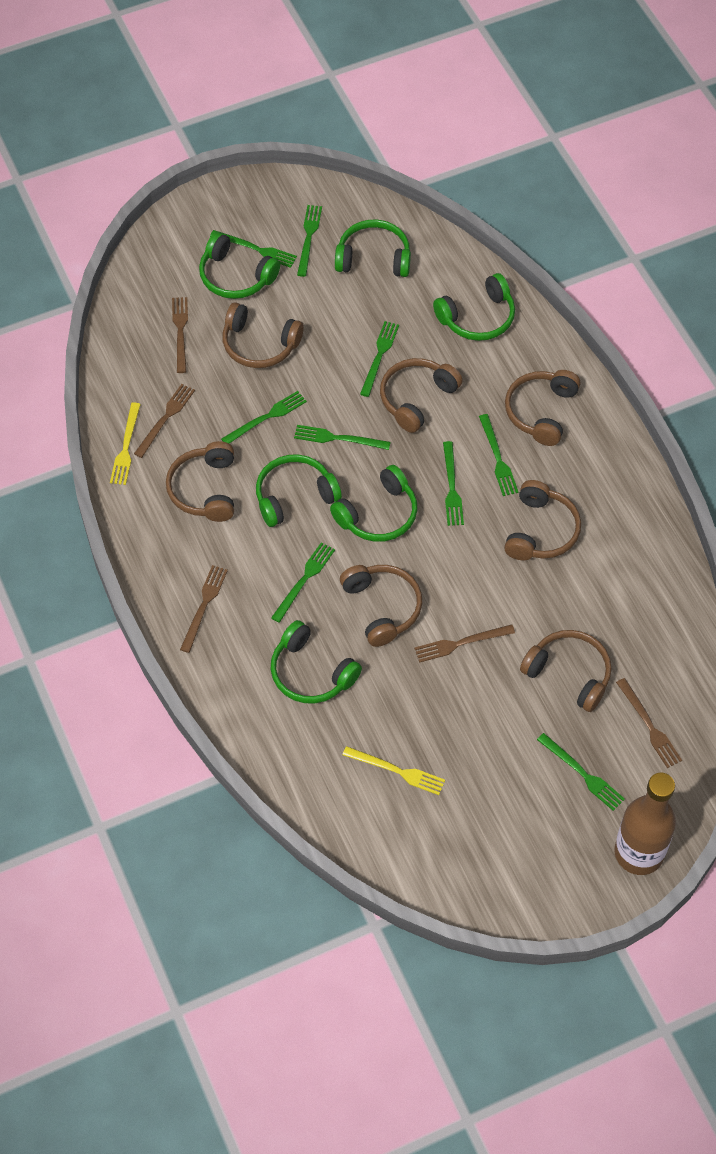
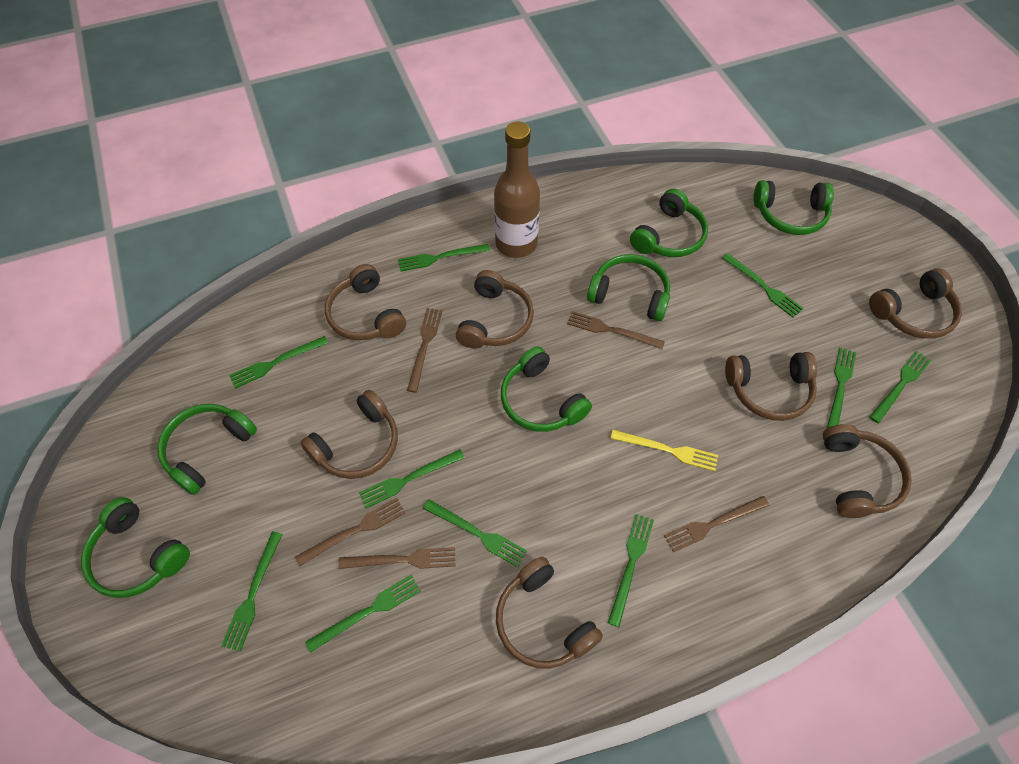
green fork: 9 -> 10
yellow fork: 2 -> 1

